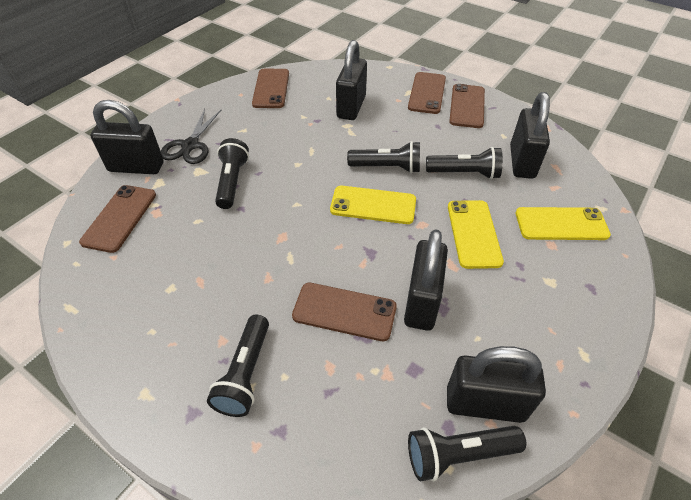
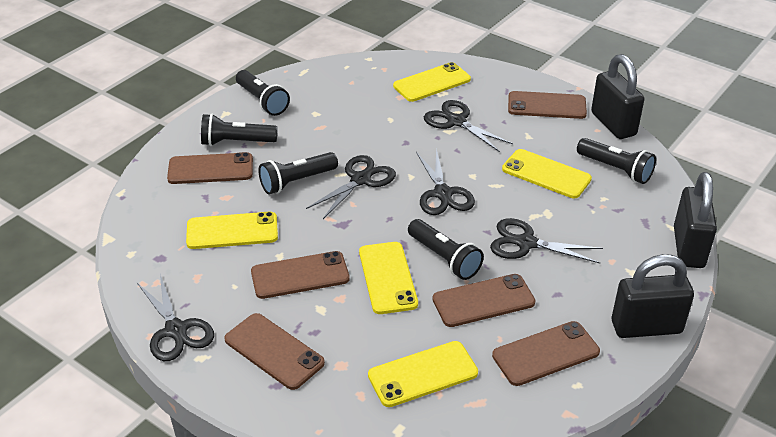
black padlock: 5 -> 3
black scissors: 1 -> 5
brown phone: 5 -> 6
yellow phone: 3 -> 5

